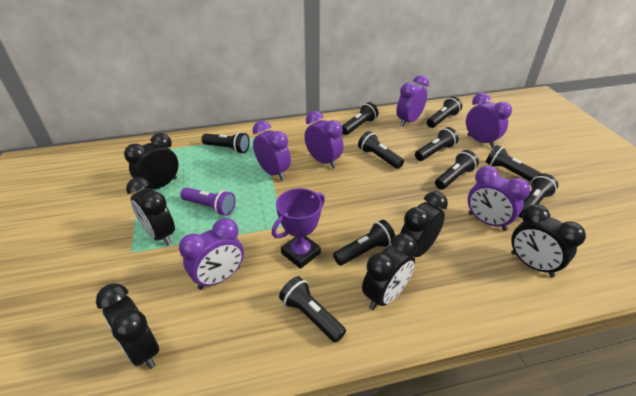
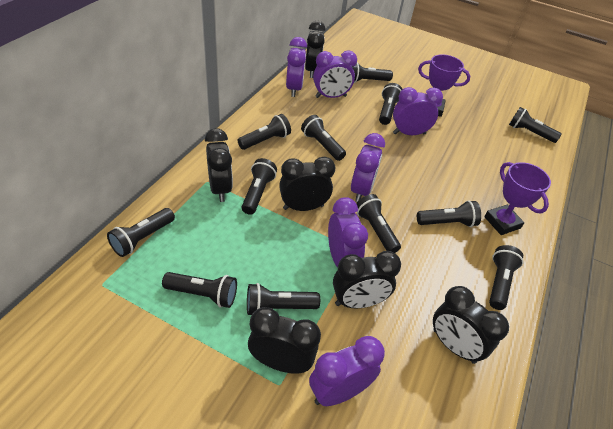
black flashlight: 10 -> 12
purple flashlight: 1 -> 0
purple trophy: 1 -> 2

